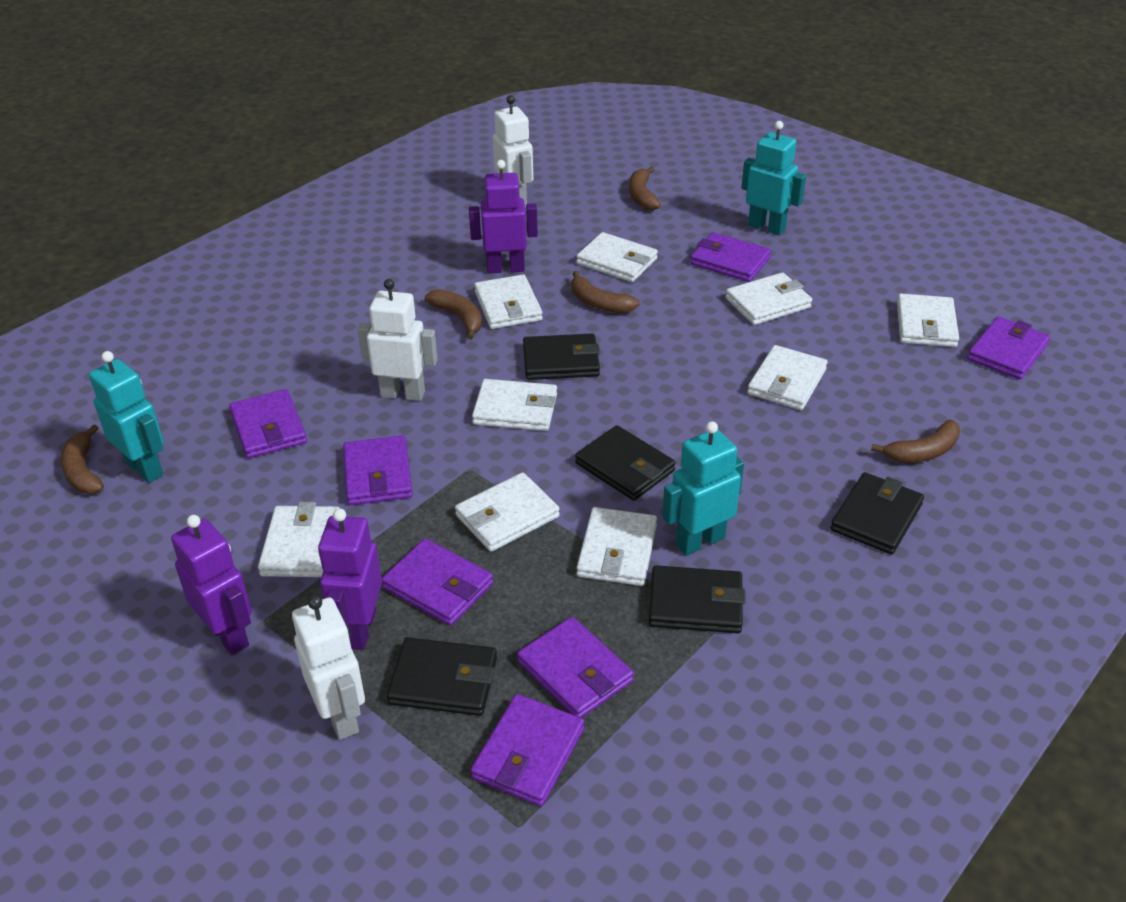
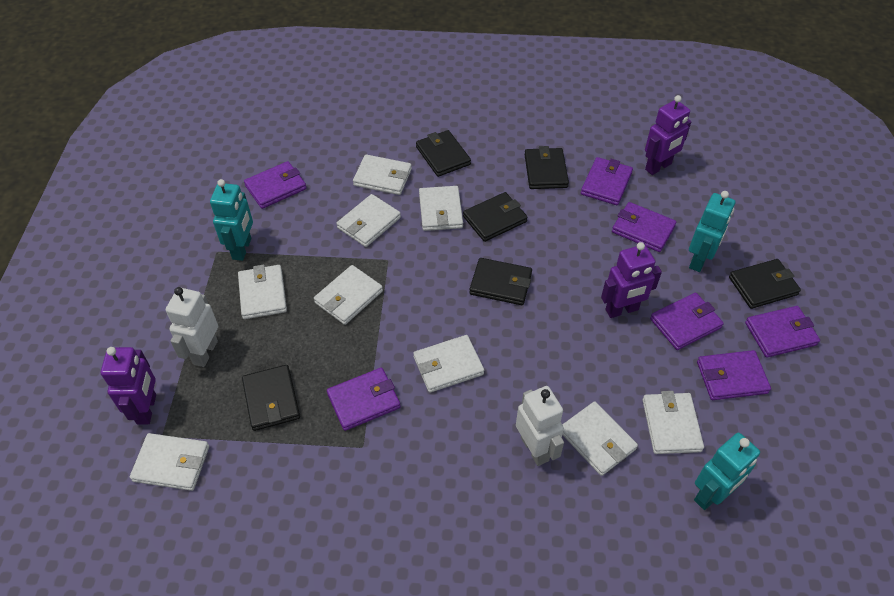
black wallet: 5 -> 6
brown banana: 5 -> 0
white robot: 3 -> 2

